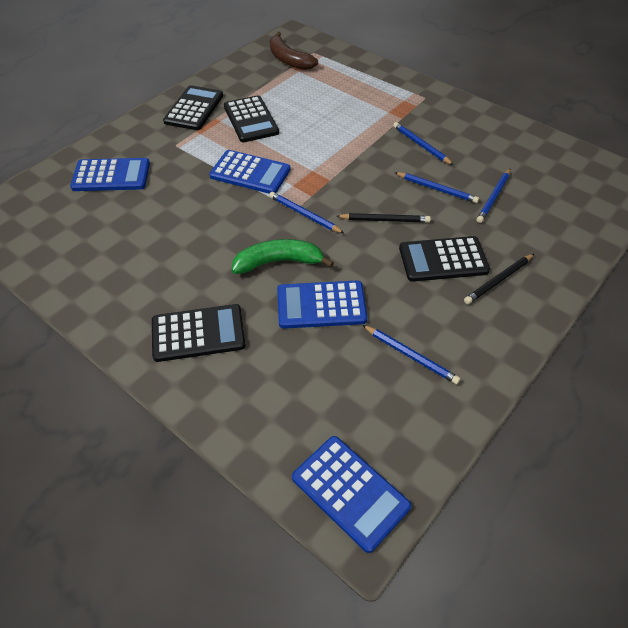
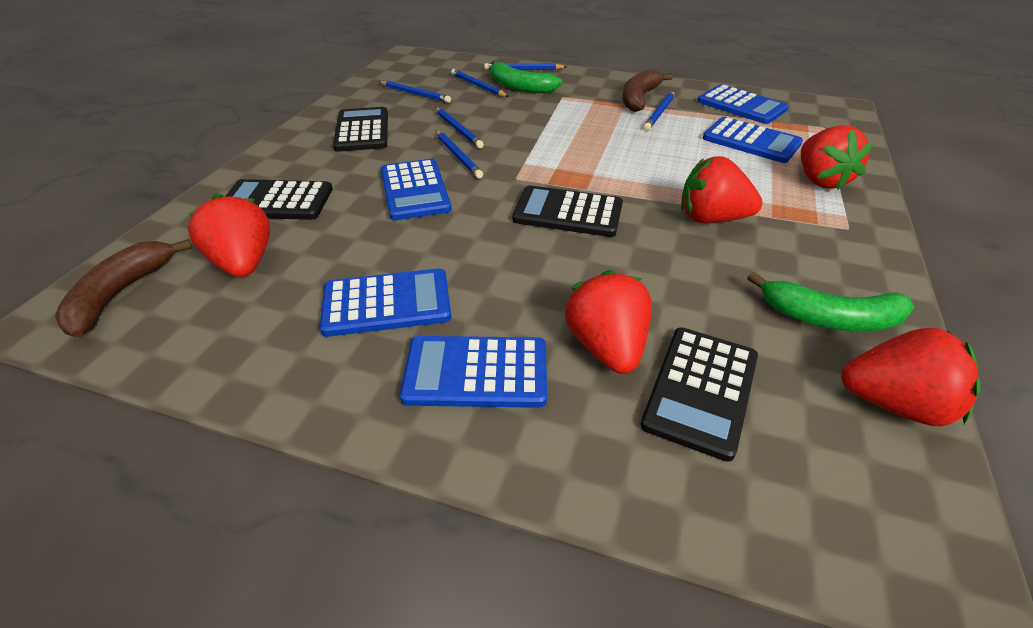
black pencil: 2 -> 0
blue calculator: 4 -> 5
blue pencil: 5 -> 6
brown banana: 1 -> 2
green banana: 1 -> 2
red strawberry: 0 -> 5

